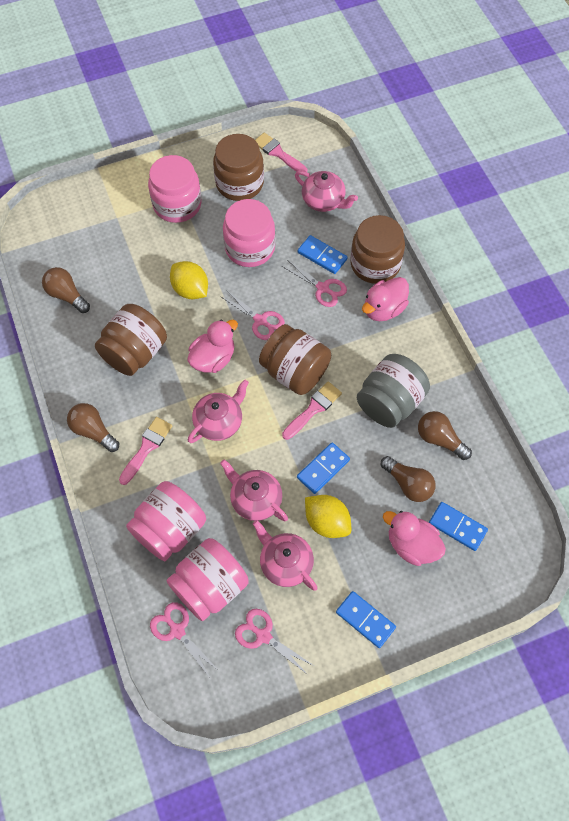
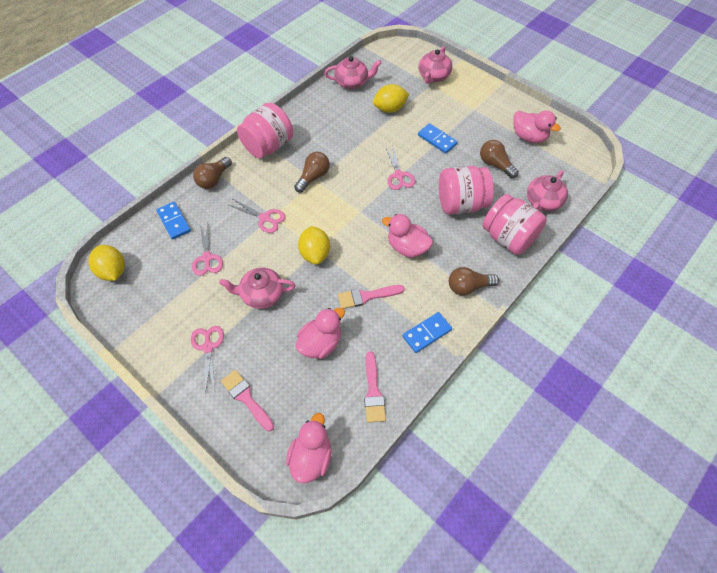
blue domino: 4 -> 3
brown jar: 4 -> 0
grey jar: 1 -> 0
pink duck: 3 -> 4
pink jar: 4 -> 3
yellow lemon: 2 -> 3

